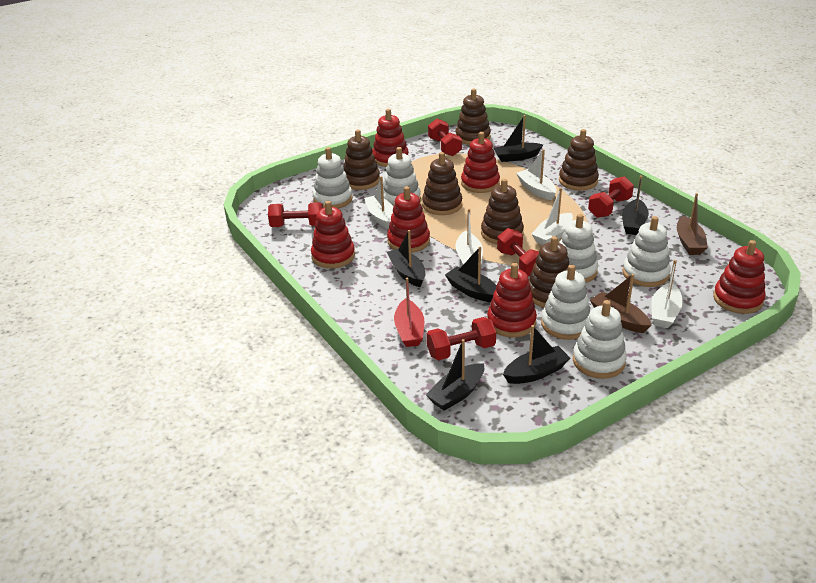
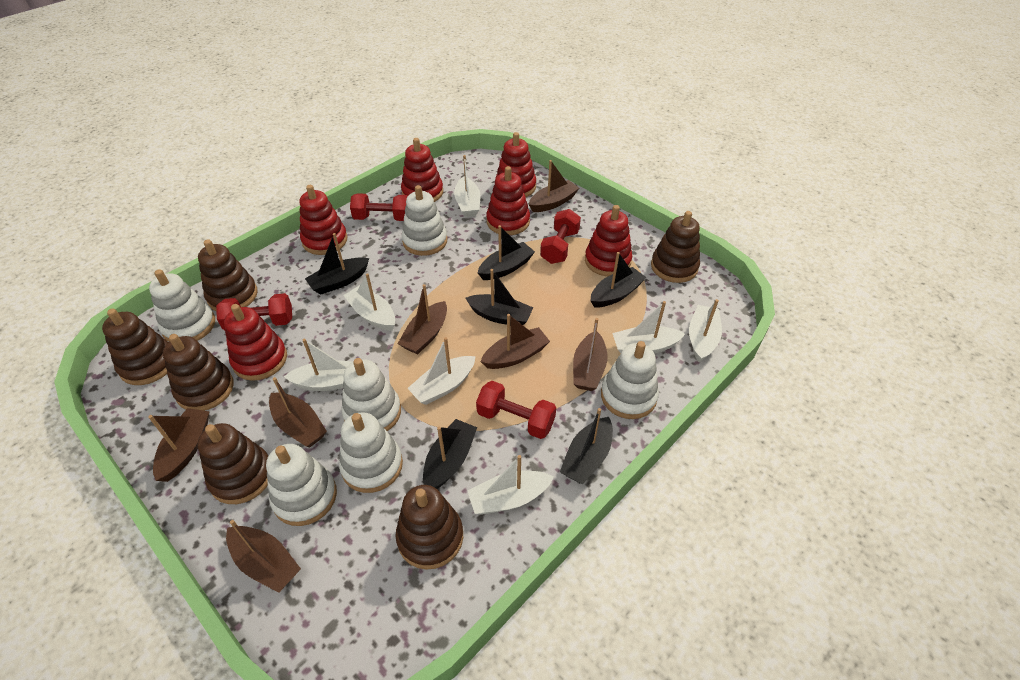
brown boat: 2 -> 7
red boat: 1 -> 0
red dumbbell: 5 -> 4
white boat: 5 -> 7

